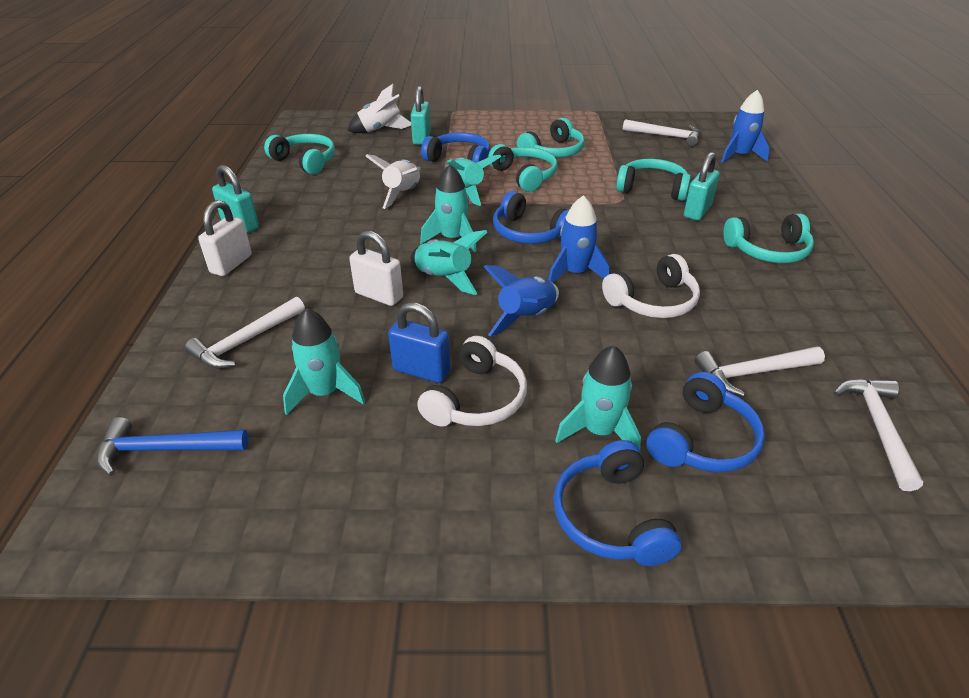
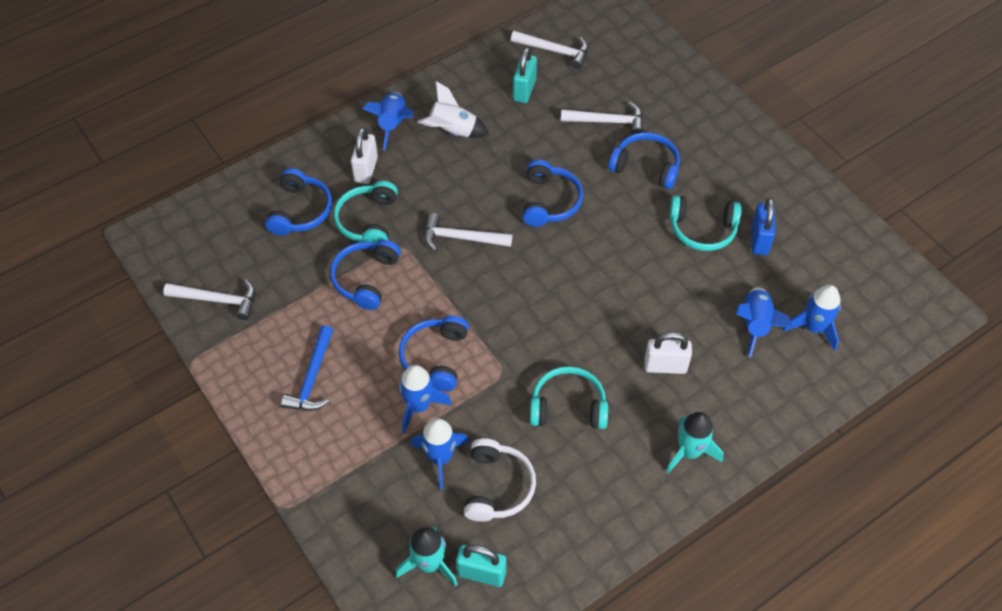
blue headphones: 4 -> 5
blue rocket: 3 -> 5
turquoise headphones: 5 -> 3
turquoise padlock: 3 -> 2
turquoise rocket: 5 -> 2
white headphones: 2 -> 1
white rocket: 2 -> 1

